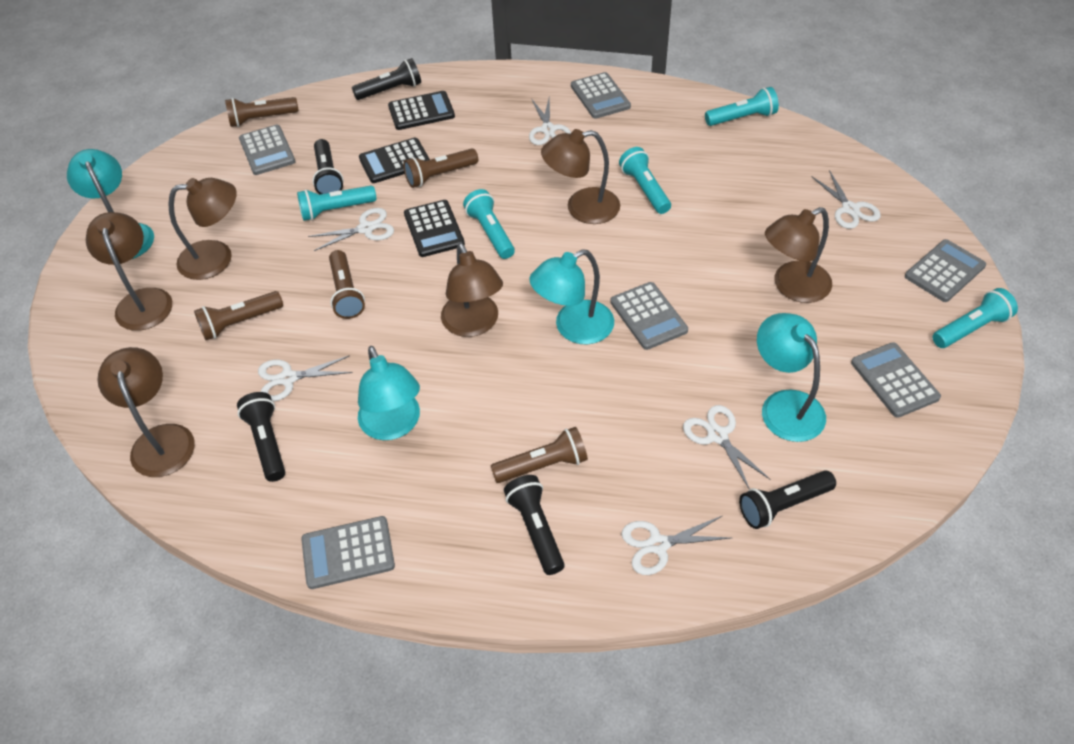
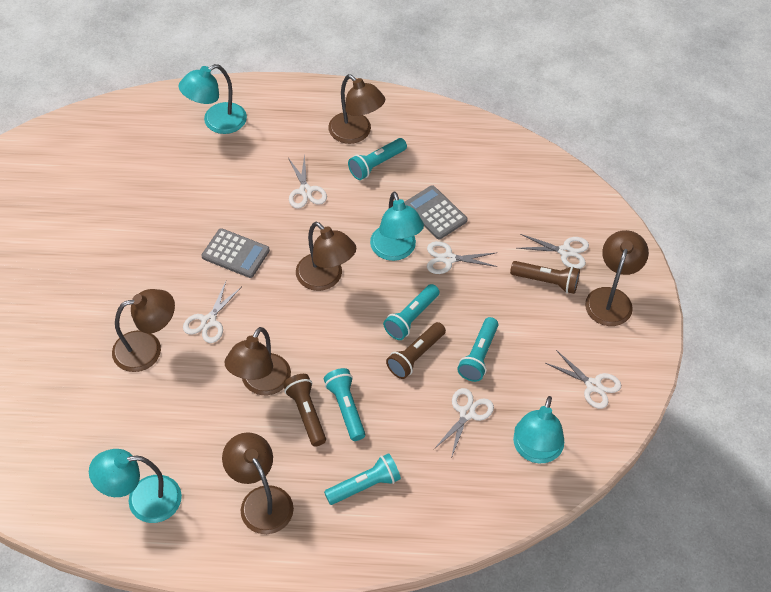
black calculator: 3 -> 0
black flashlight: 5 -> 0
brown flashlight: 5 -> 3
grey calculator: 6 -> 2

